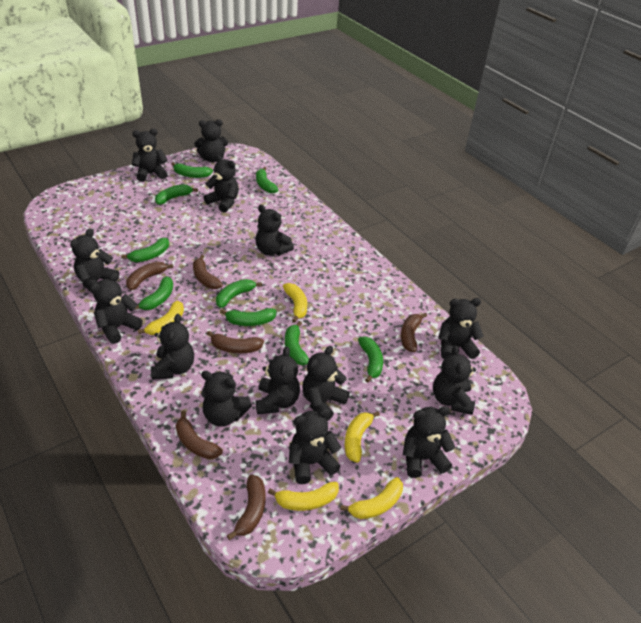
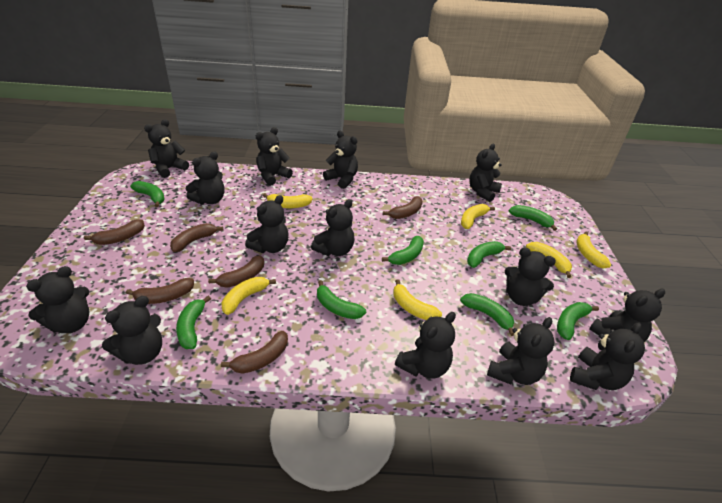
green banana: 9 -> 8
yellow banana: 5 -> 6

